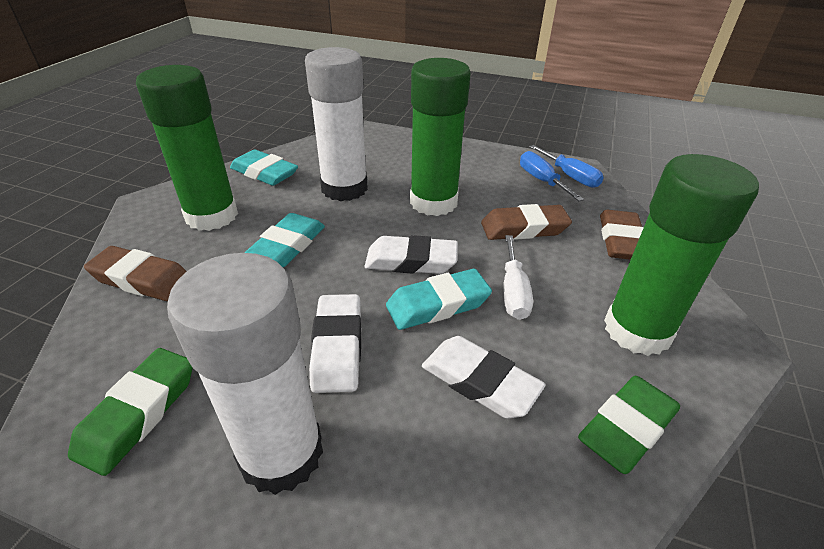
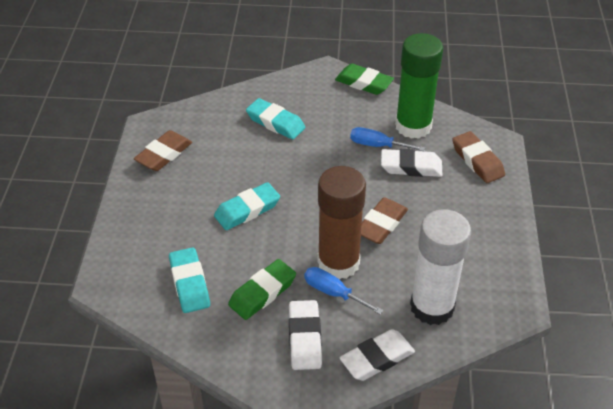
brown glue stick: 0 -> 1
green glue stick: 3 -> 1
white glue stick: 2 -> 1
white screwdriver: 1 -> 0

